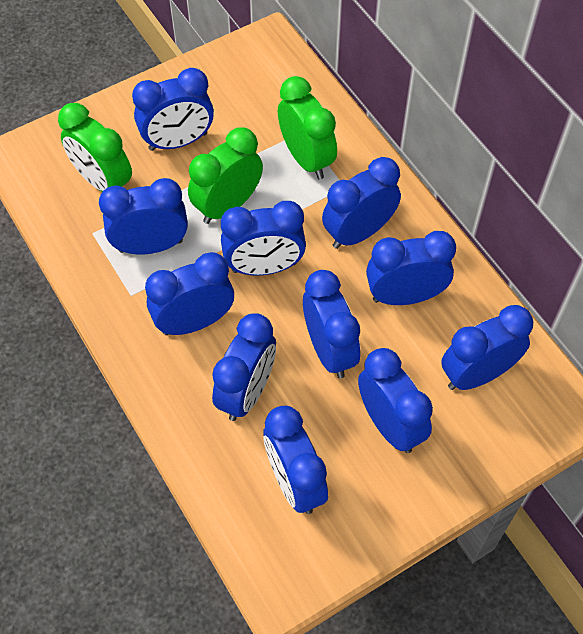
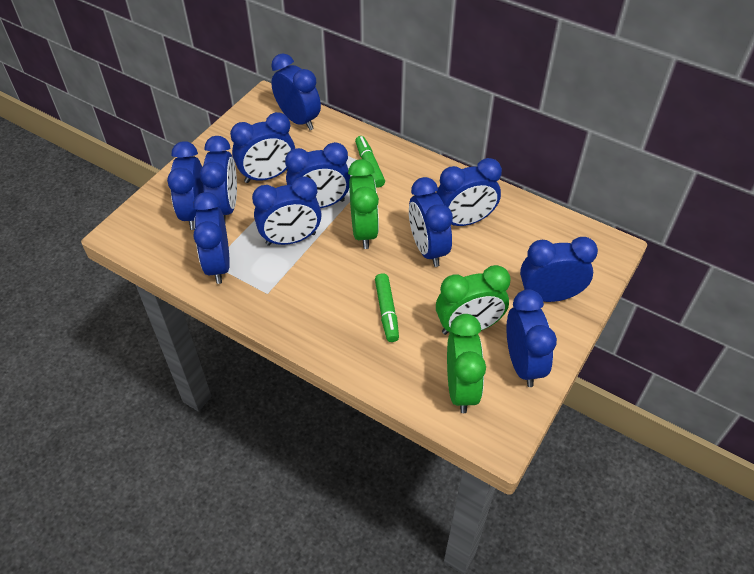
green marker: 0 -> 2

